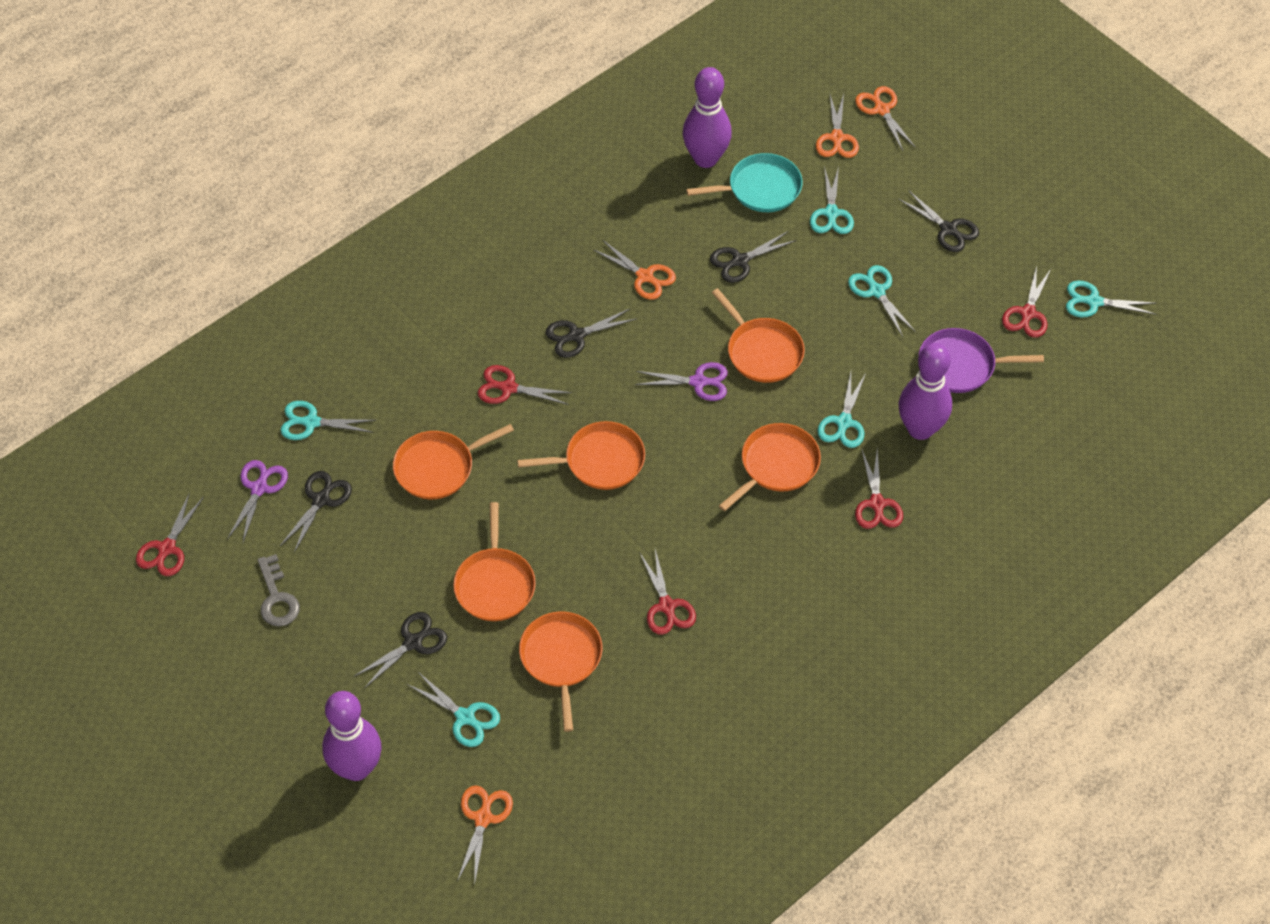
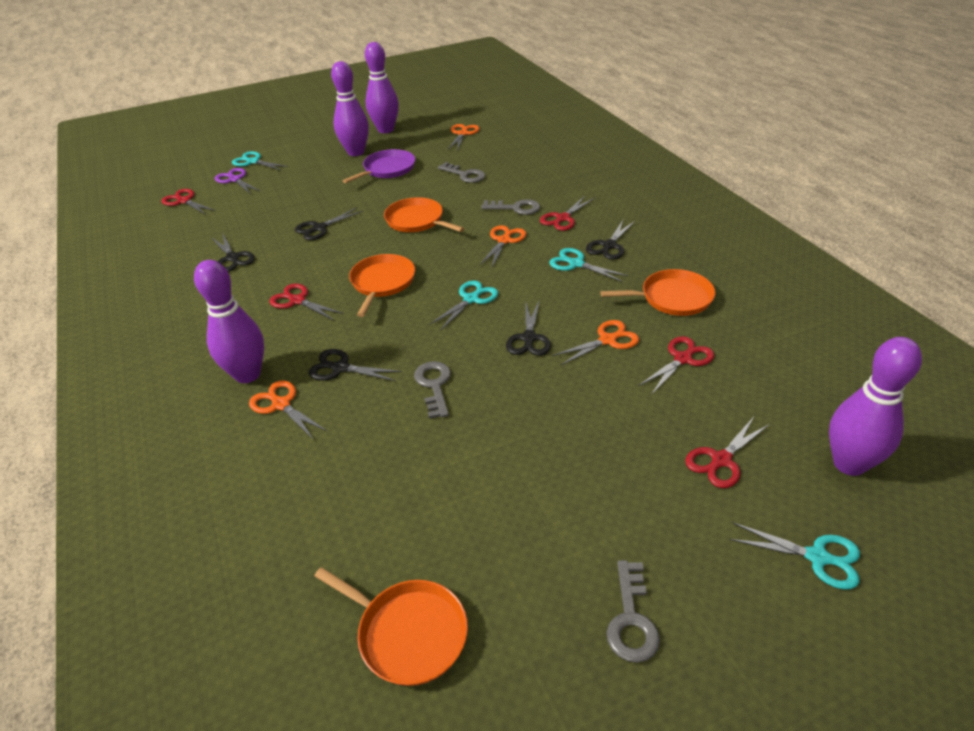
grey key: 1 -> 4
orange pan: 6 -> 4
purple bowling pin: 3 -> 4
purple scissors: 2 -> 1
turquoise pan: 1 -> 0
turquoise scissors: 6 -> 4

